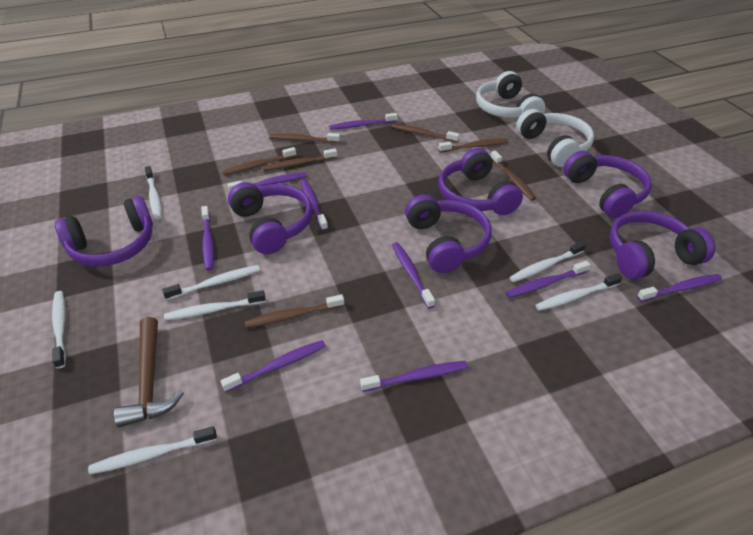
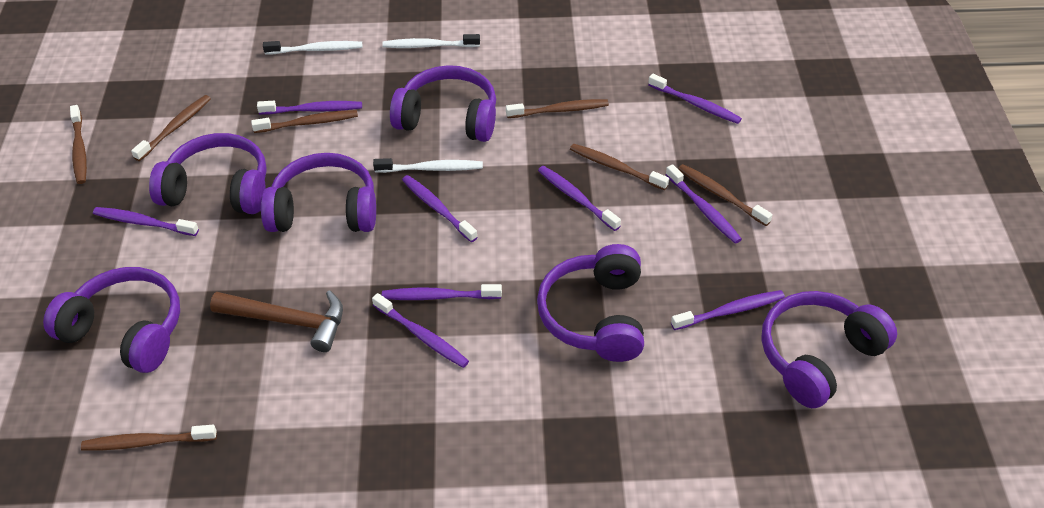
white headphones: 2 -> 0
white toothbrush: 7 -> 3

